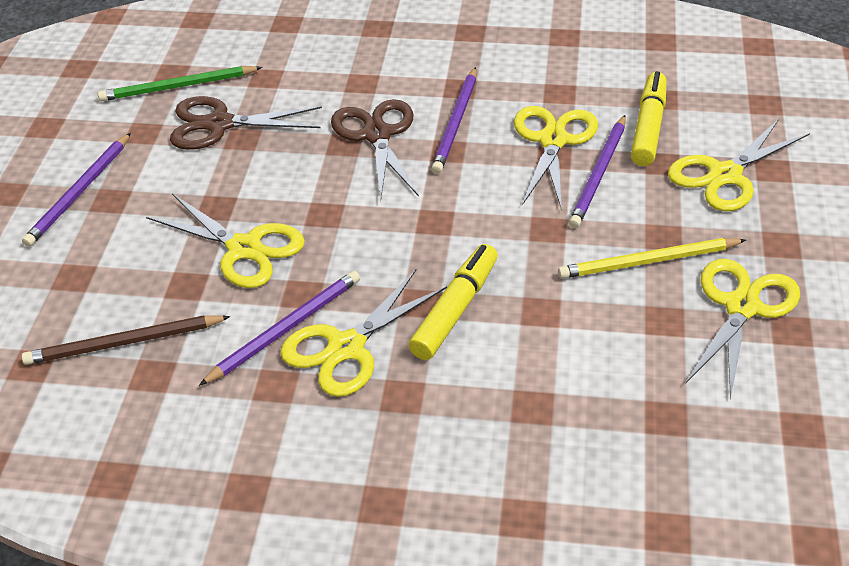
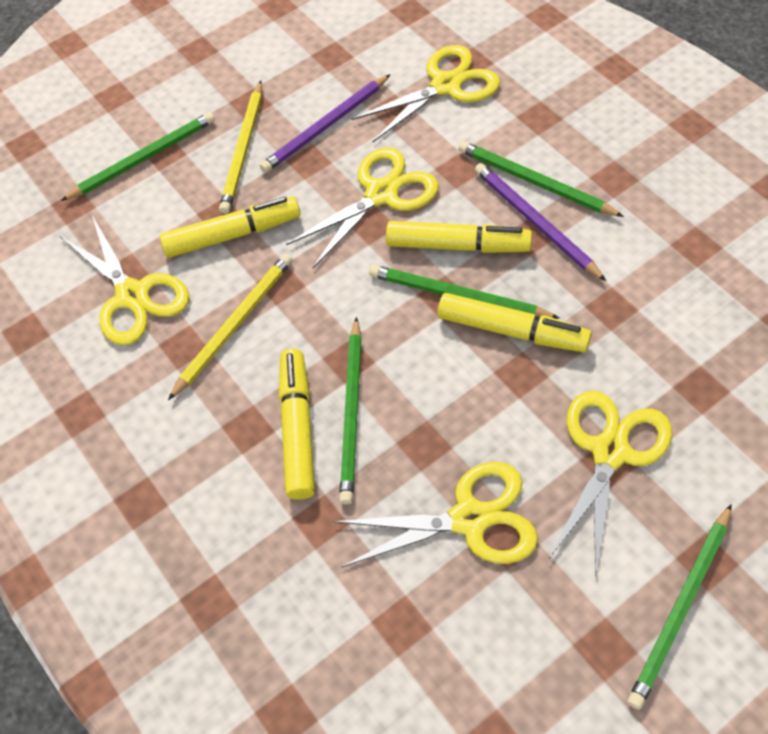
brown pencil: 1 -> 0
brown scissors: 2 -> 0
green pencil: 1 -> 5
purple pencil: 4 -> 2
yellow marker: 2 -> 4
yellow pencil: 1 -> 2

